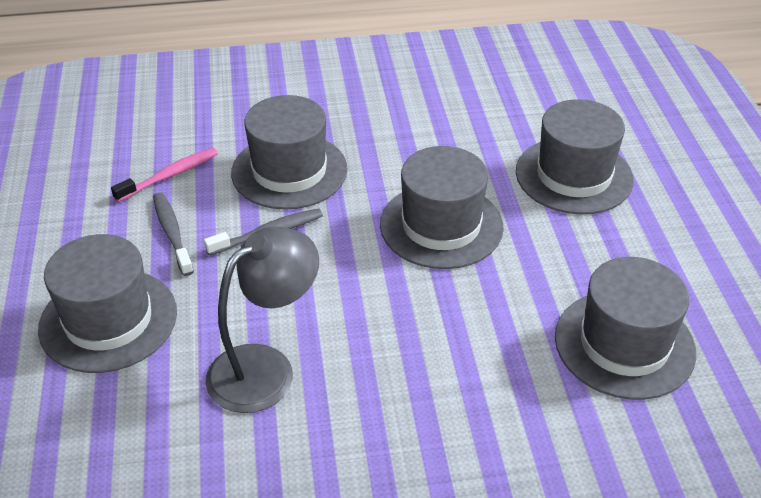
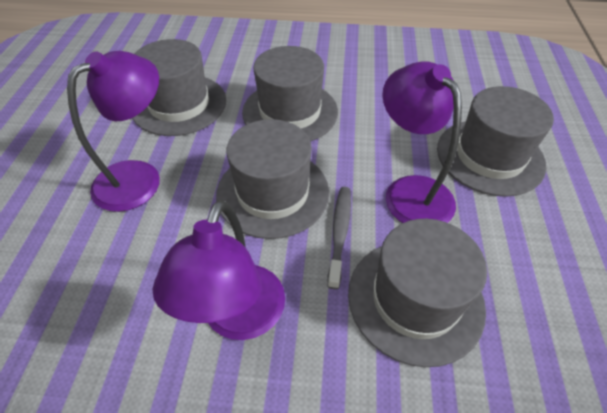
grey lamp: 1 -> 0
grey toothbrush: 2 -> 1
pink toothbrush: 1 -> 0
purple lamp: 0 -> 3

